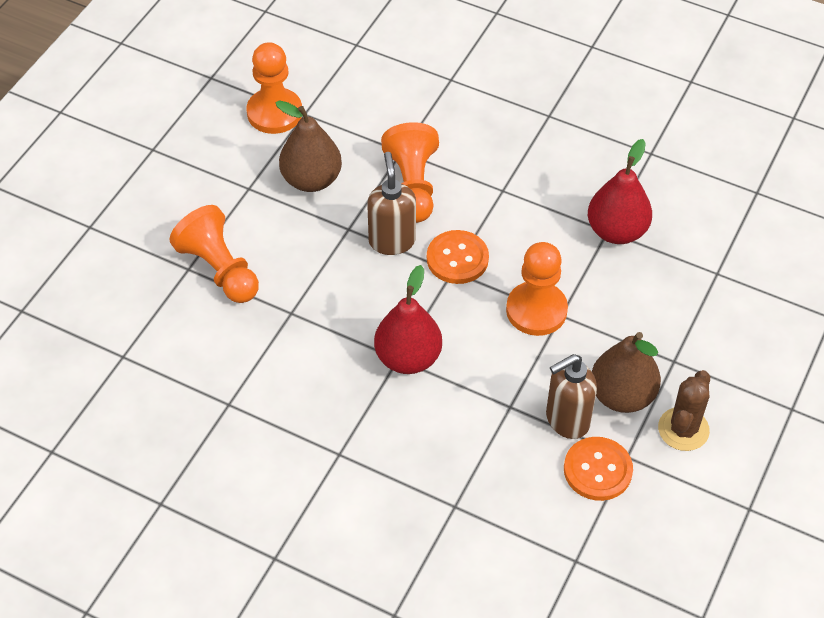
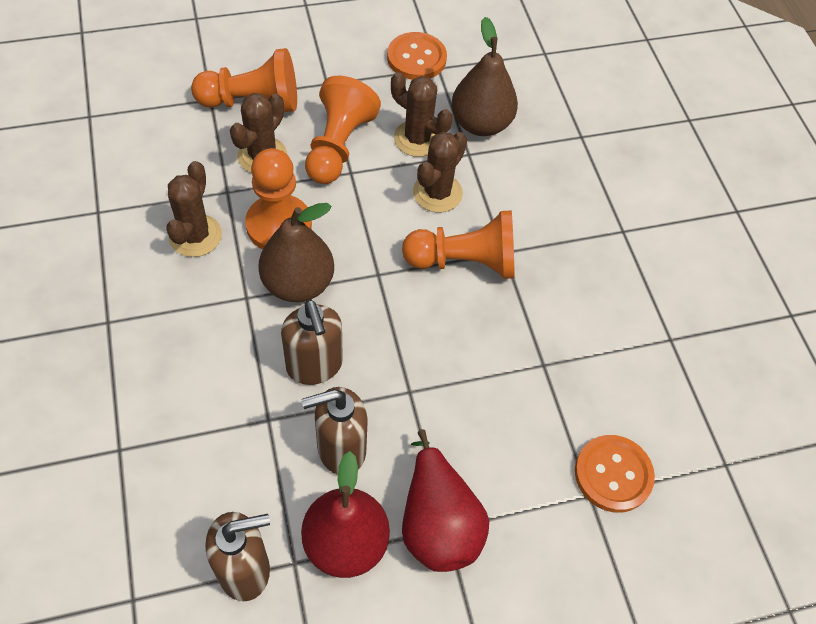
brown cactus: 1 -> 4
brown soap dispenser: 2 -> 3

